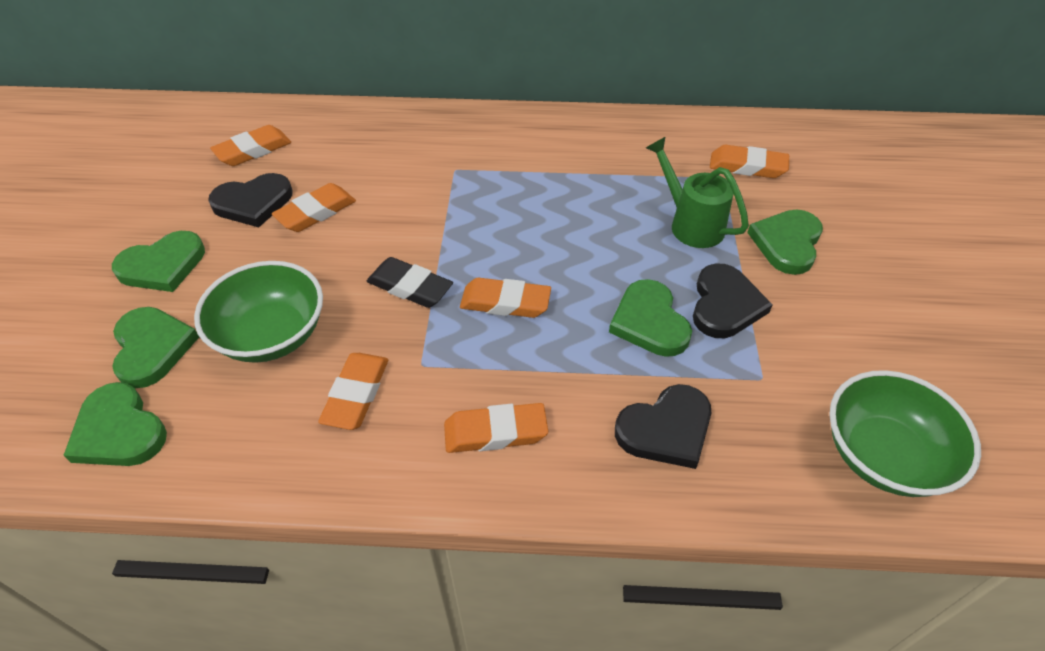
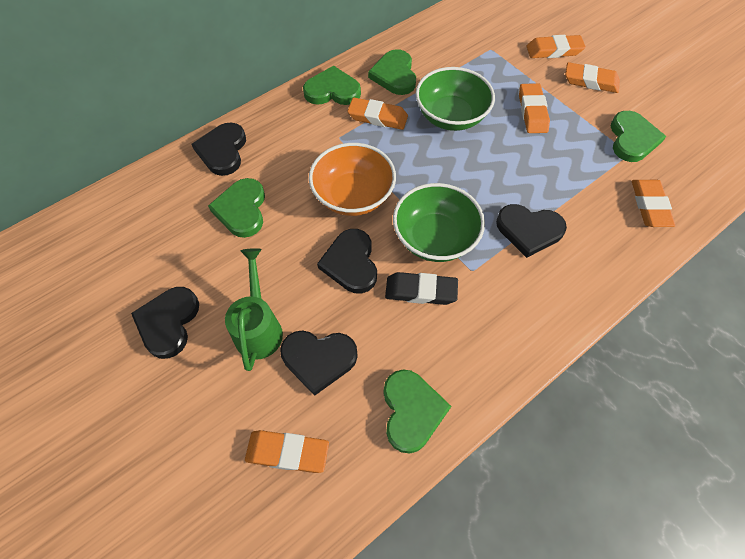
black heart: 3 -> 5
orange bowl: 0 -> 1

